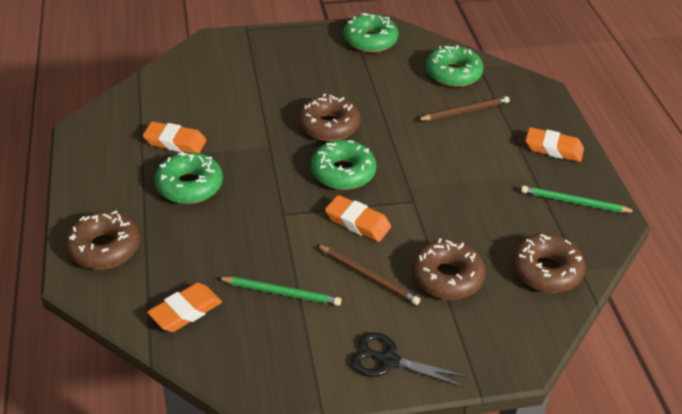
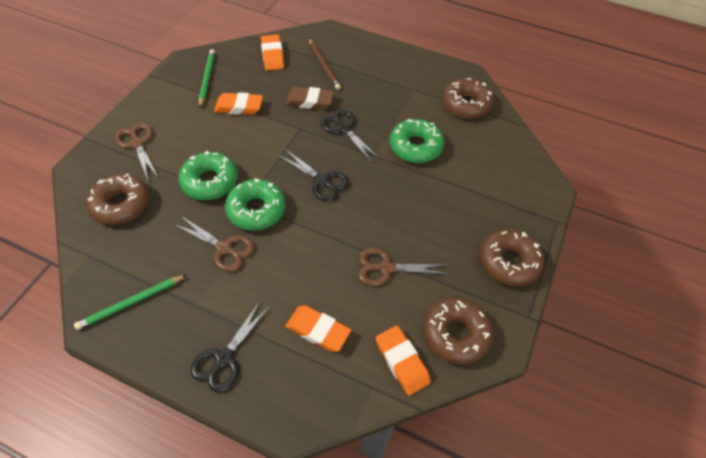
black scissors: 1 -> 3
brown eraser: 0 -> 1
brown pencil: 2 -> 1
brown scissors: 0 -> 3
green donut: 4 -> 3

